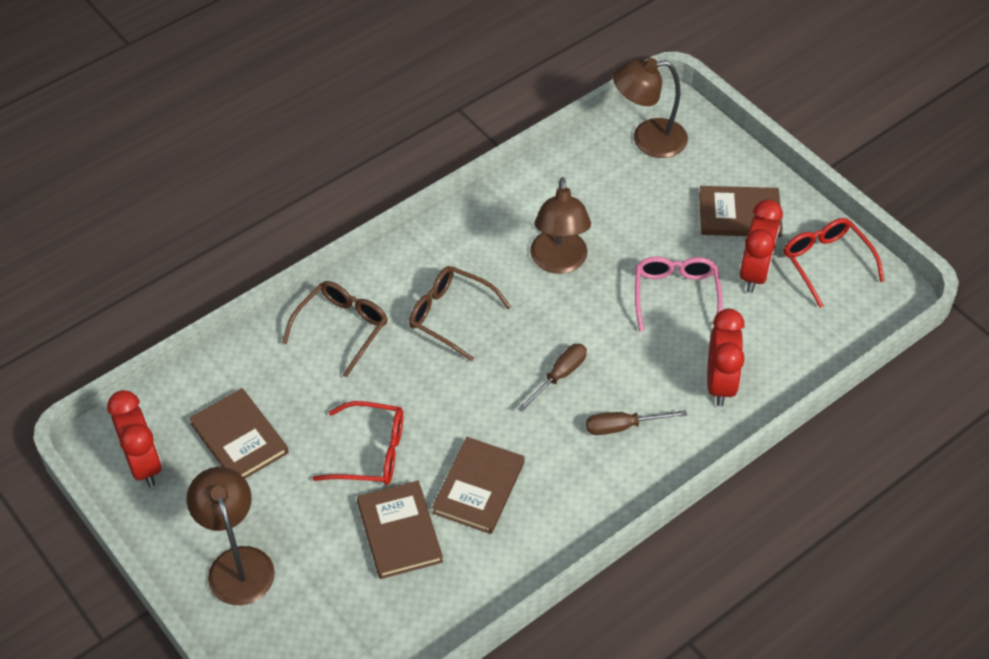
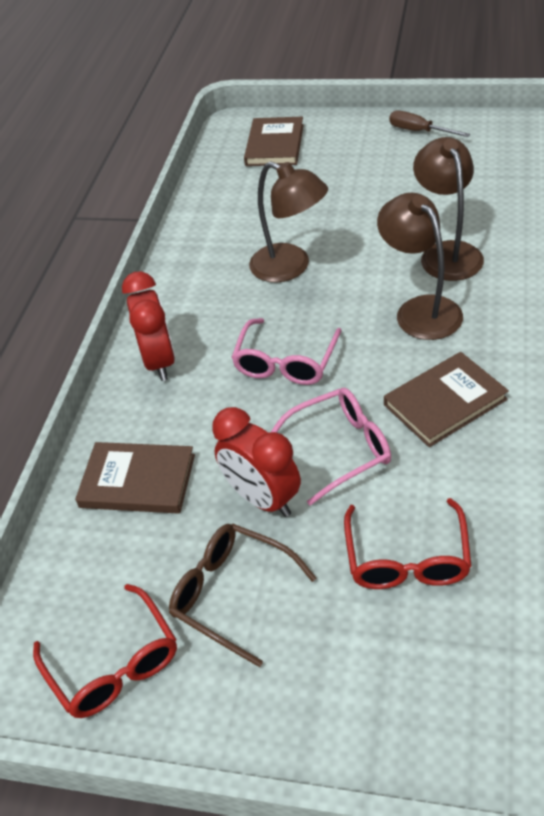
brown book: 4 -> 3
brown glasses: 2 -> 1
brown screwdriver: 2 -> 1
pink glasses: 1 -> 2
red clock: 3 -> 2

